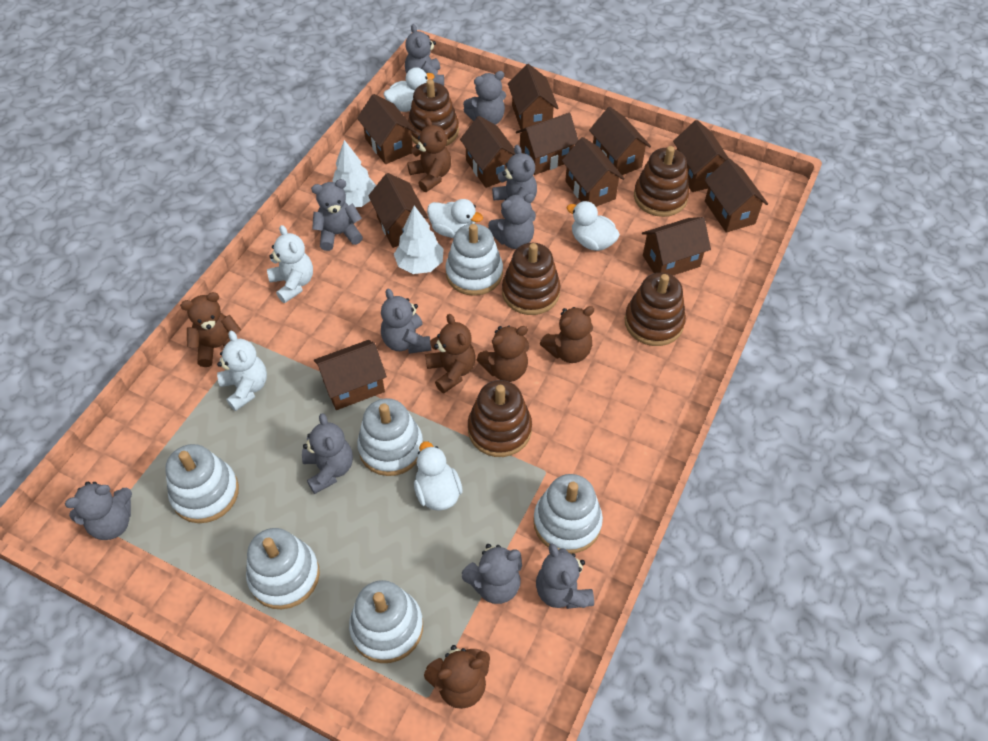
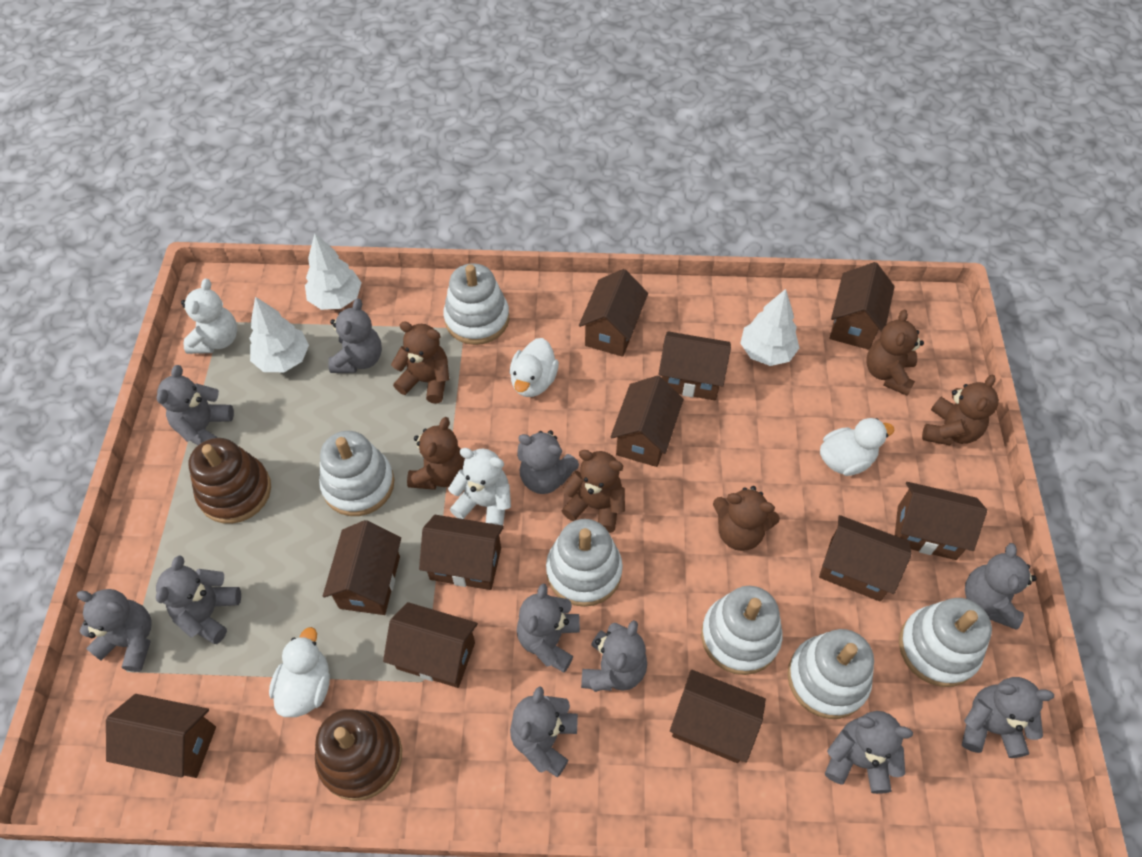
brown stacking toy: 5 -> 2
grey teddy bear: 10 -> 11
white duck: 4 -> 3
white tree: 2 -> 3

